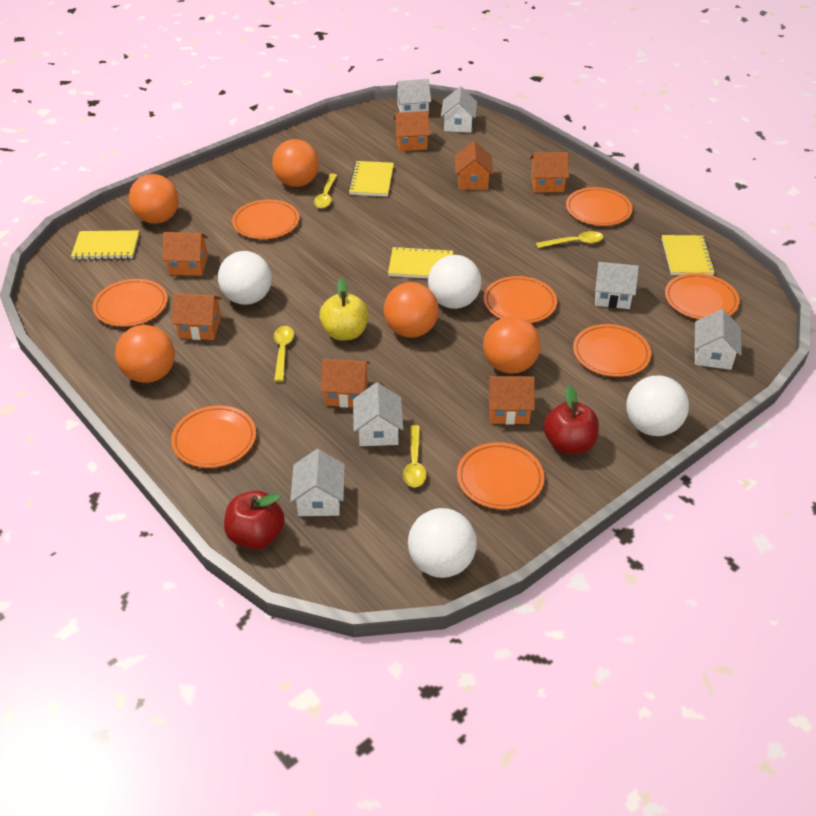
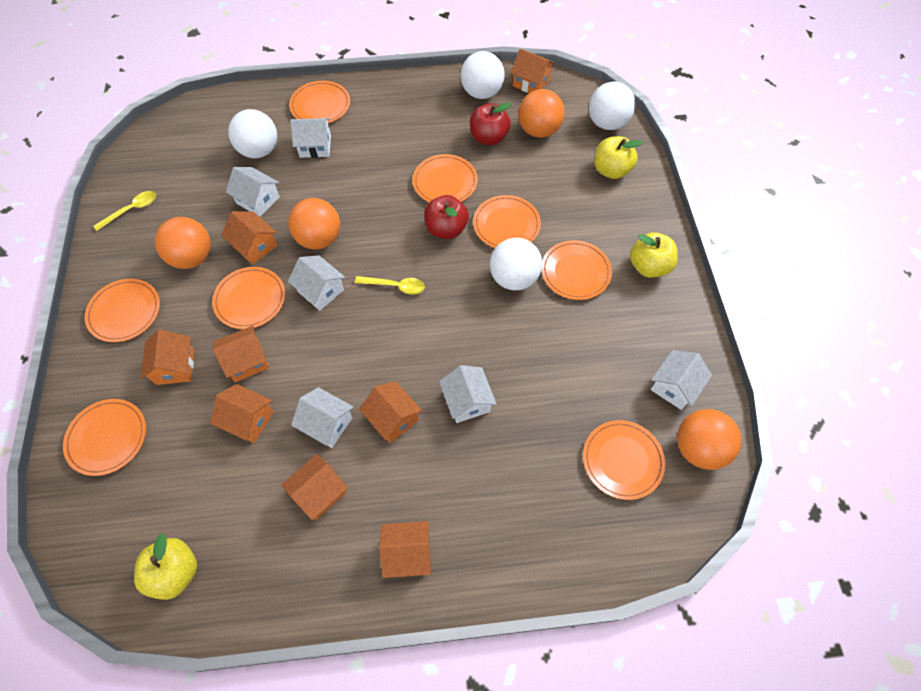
orange ball: 5 -> 4
orange house: 7 -> 8
yellow apple: 1 -> 3
yellow notebook: 4 -> 0
yellow spoon: 4 -> 2

